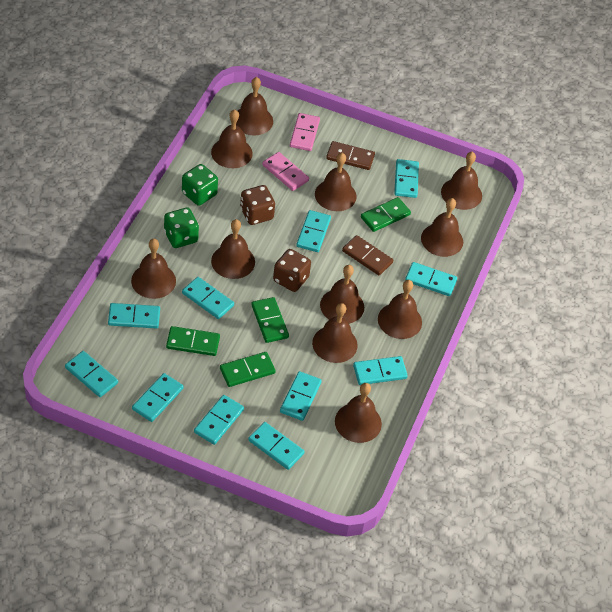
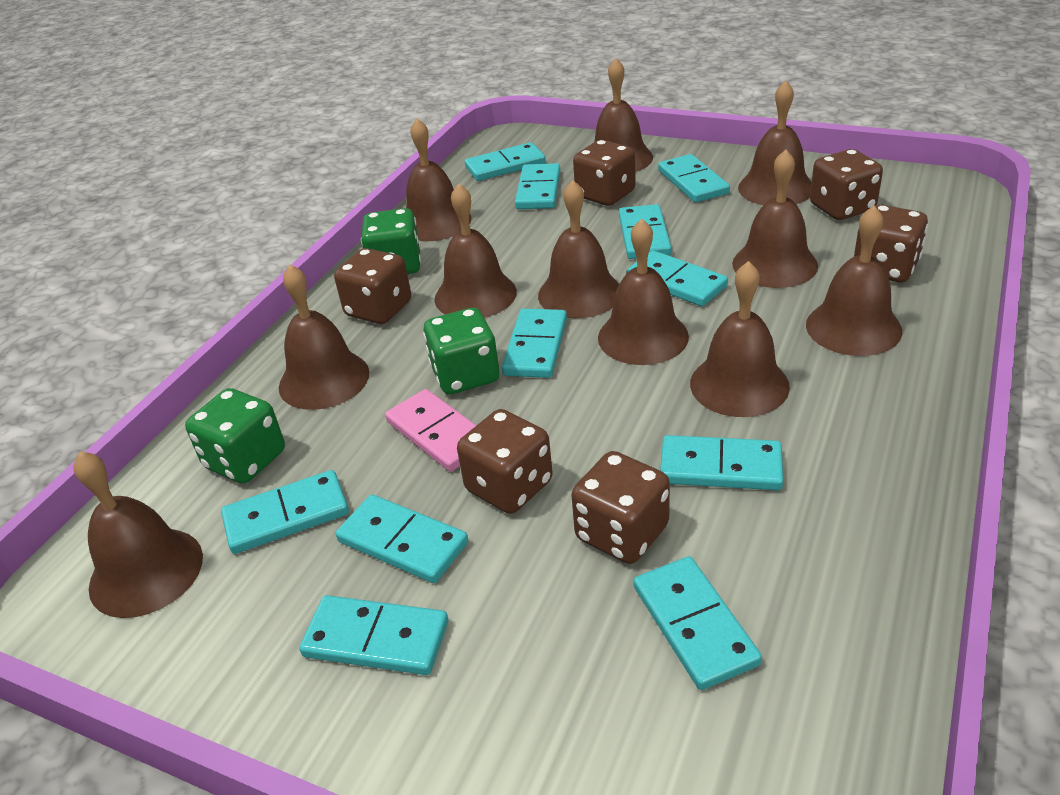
brown dice: 2 -> 6
brown domino: 2 -> 0
green dice: 2 -> 3
green domino: 4 -> 0
pink domino: 2 -> 1

